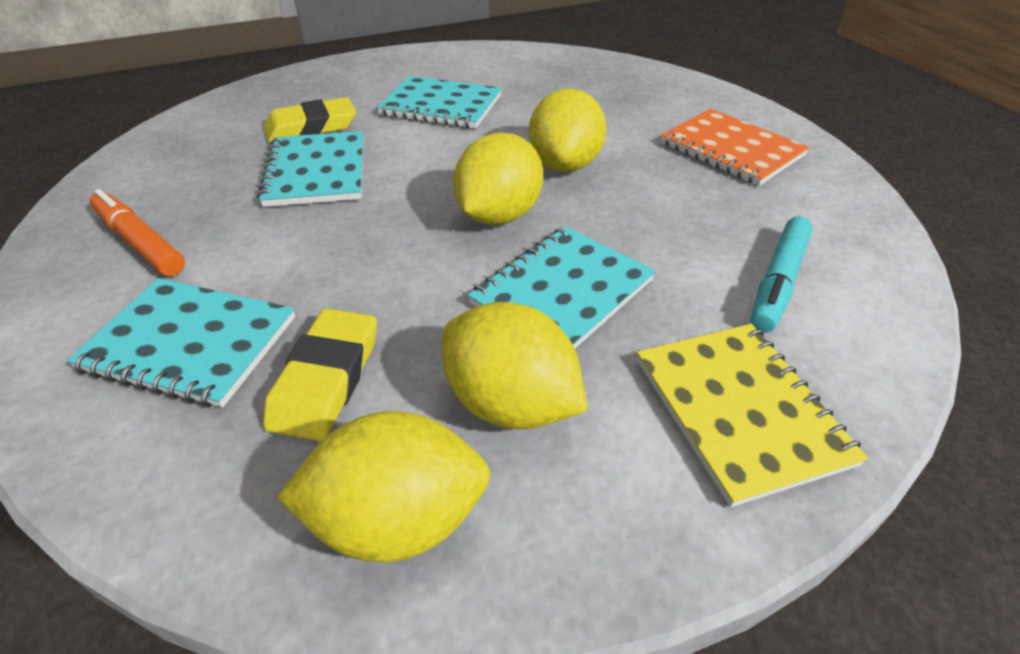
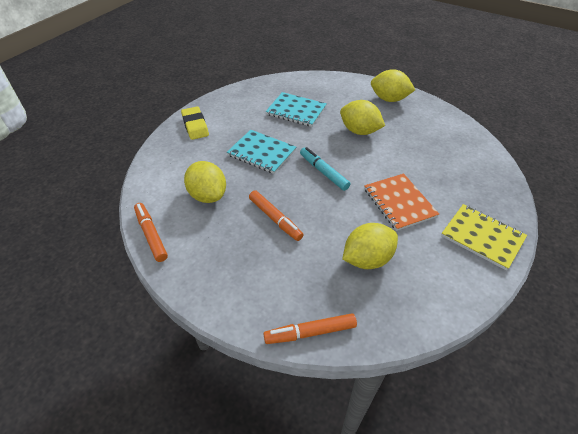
orange marker: 1 -> 3
turquoise notebook: 4 -> 2
yellow eraser: 2 -> 1

